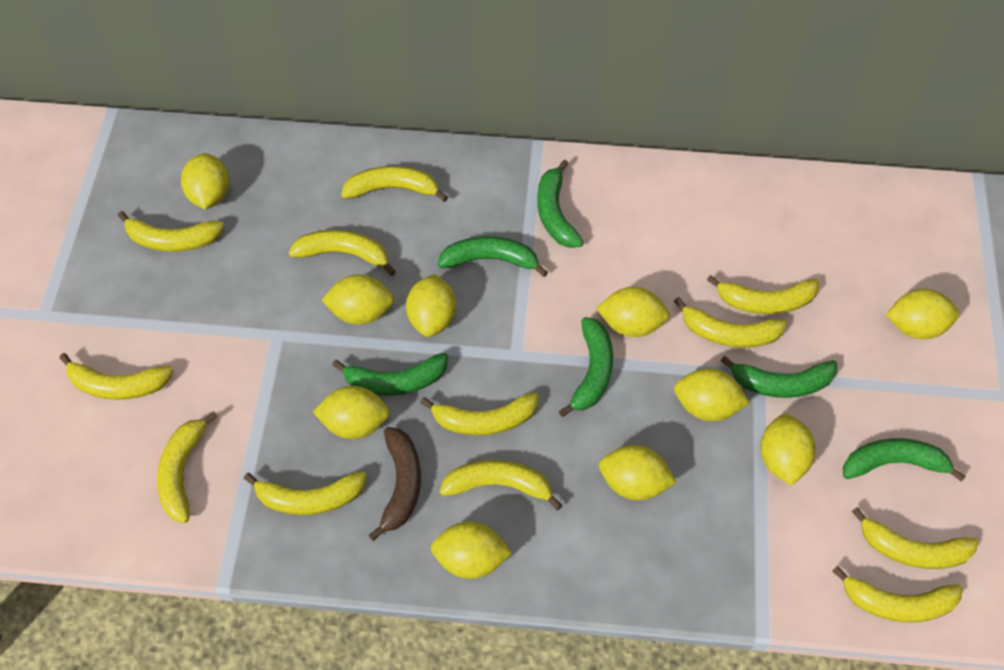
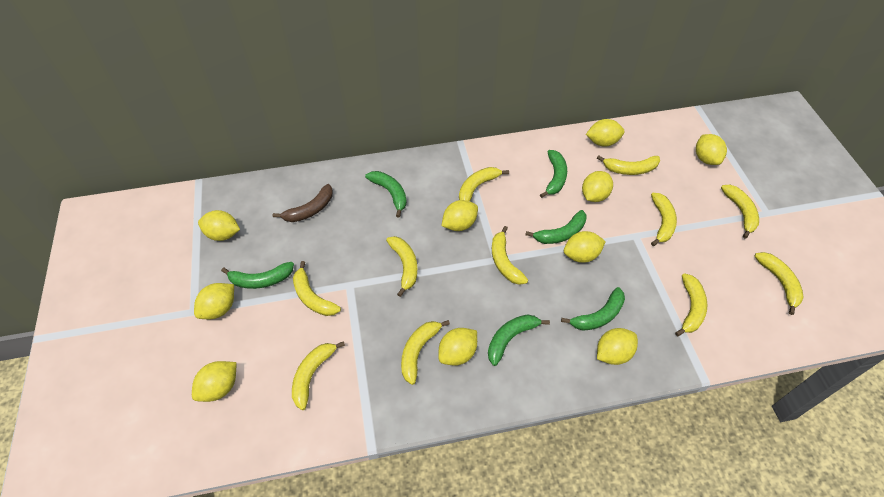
yellow banana: 12 -> 11

